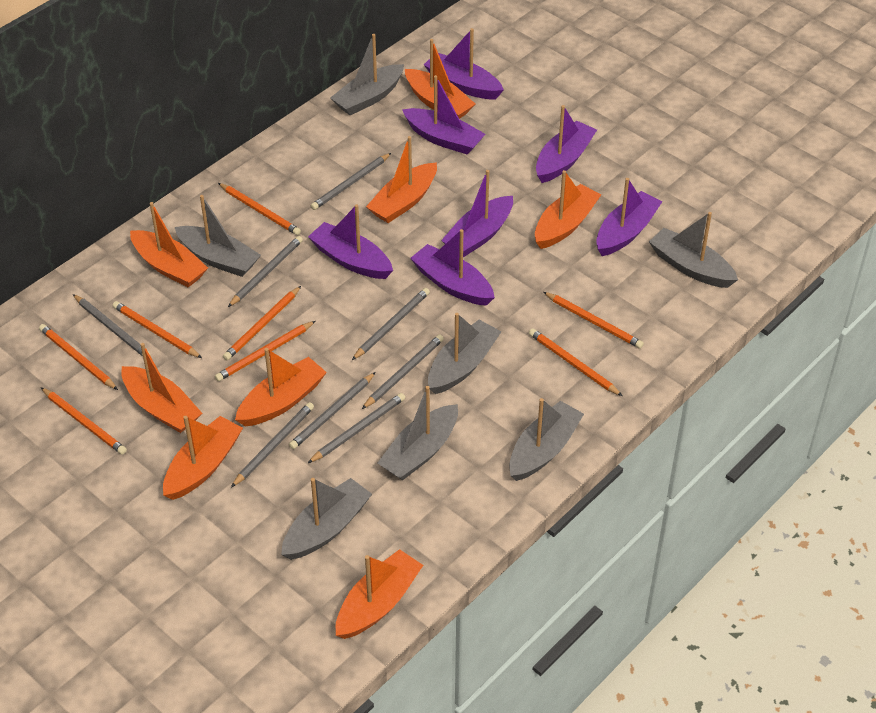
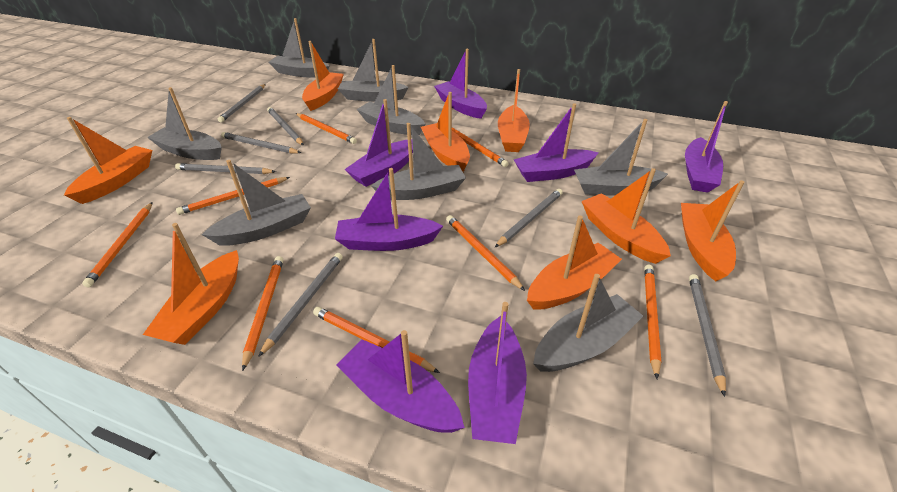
grey boat: 7 -> 8
grey pencil: 8 -> 7

